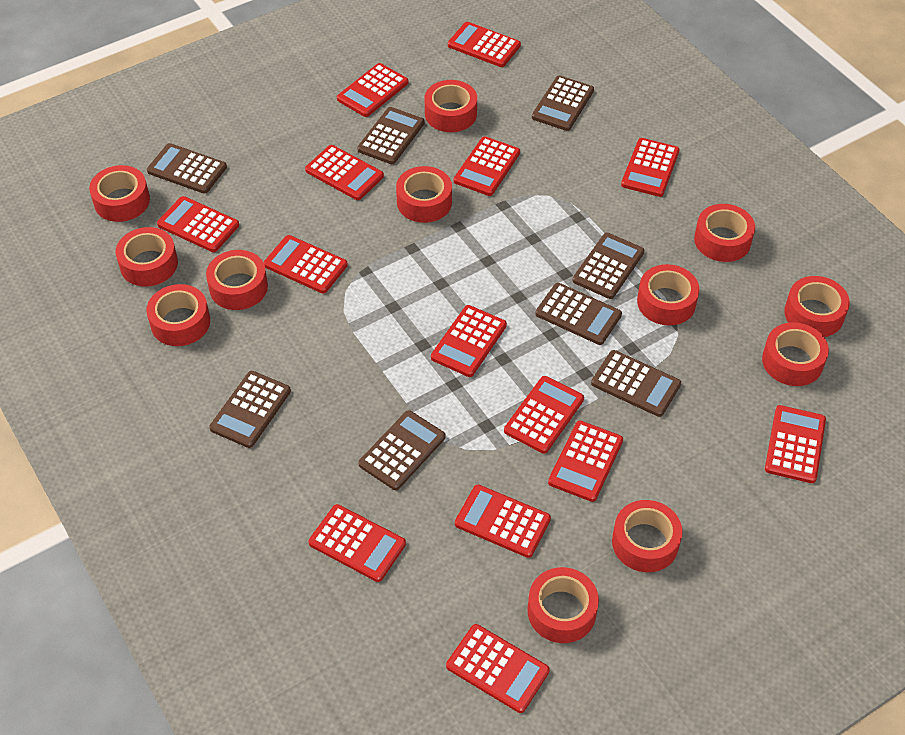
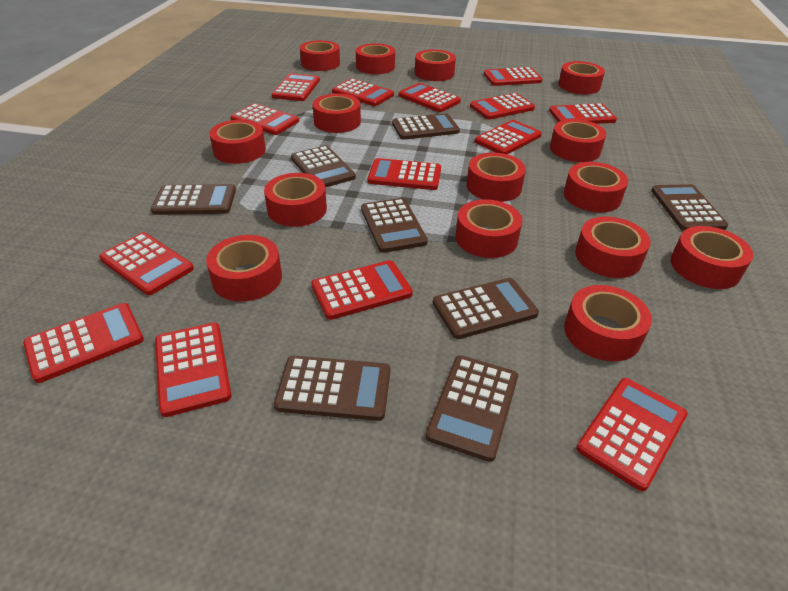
red tape: 12 -> 15

